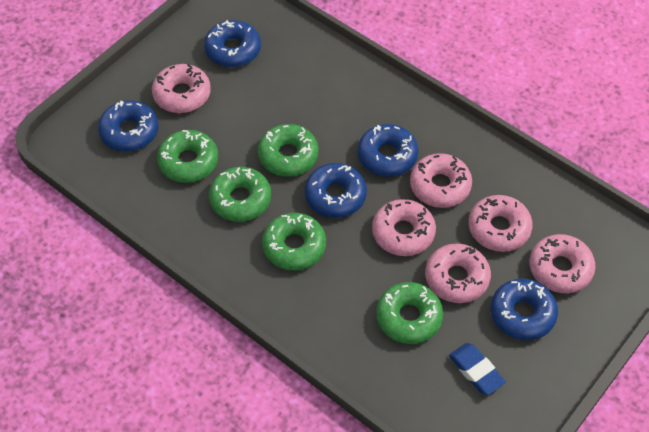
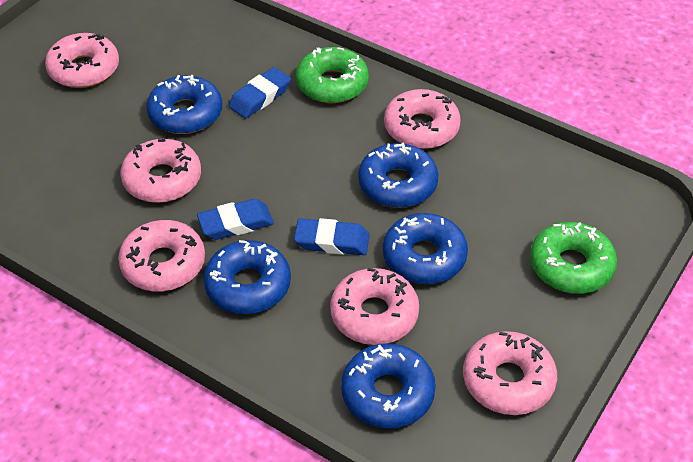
blue eraser: 1 -> 3
green donut: 5 -> 2

